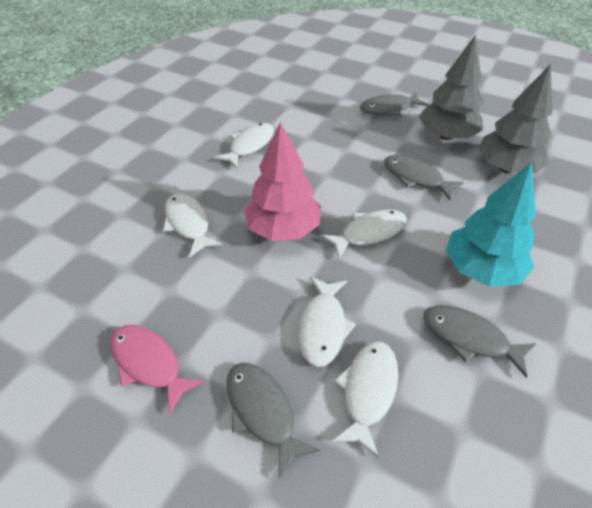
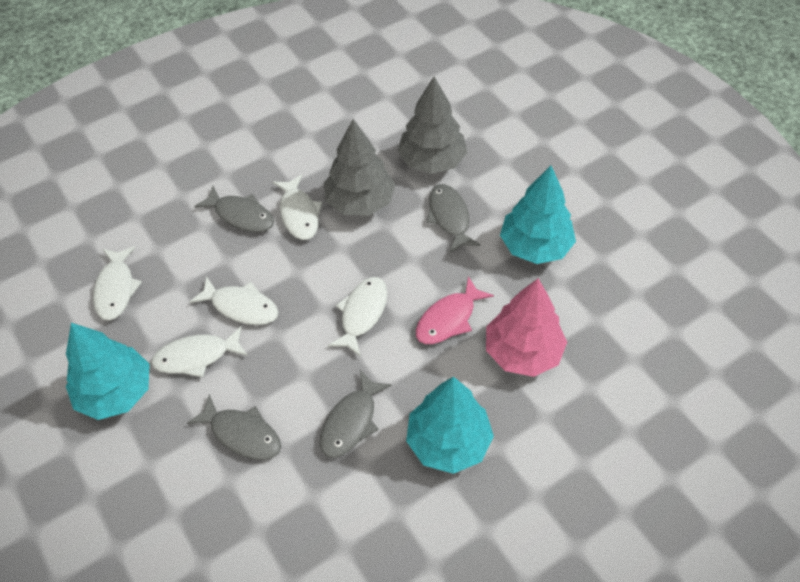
turquoise tree: 1 -> 3

